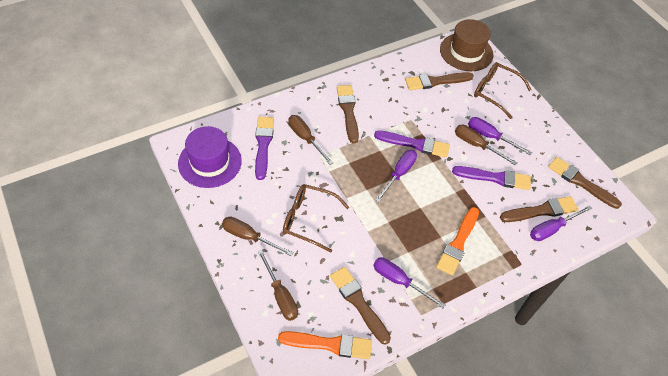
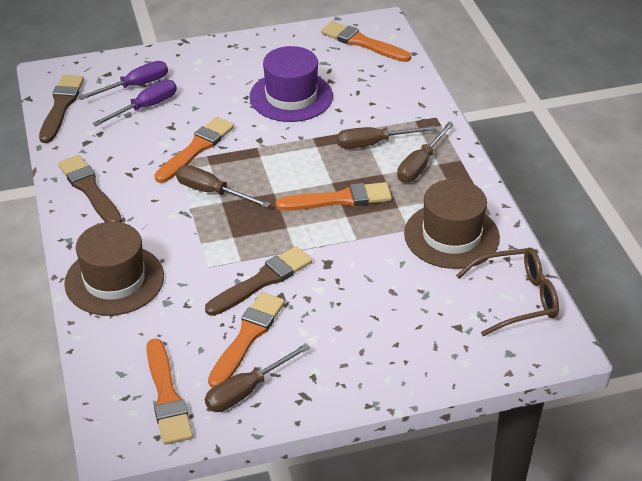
brown brush: 5 -> 3
brown glasses: 2 -> 1
brown hat: 1 -> 2
orange brush: 2 -> 5
purple brush: 3 -> 0
purple screwdriver: 4 -> 2

